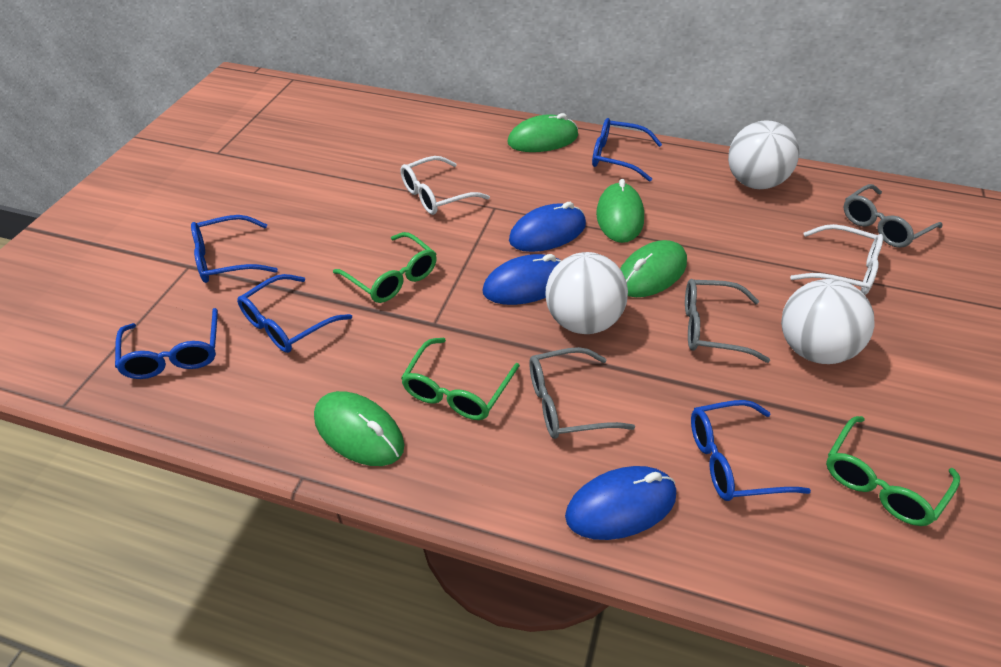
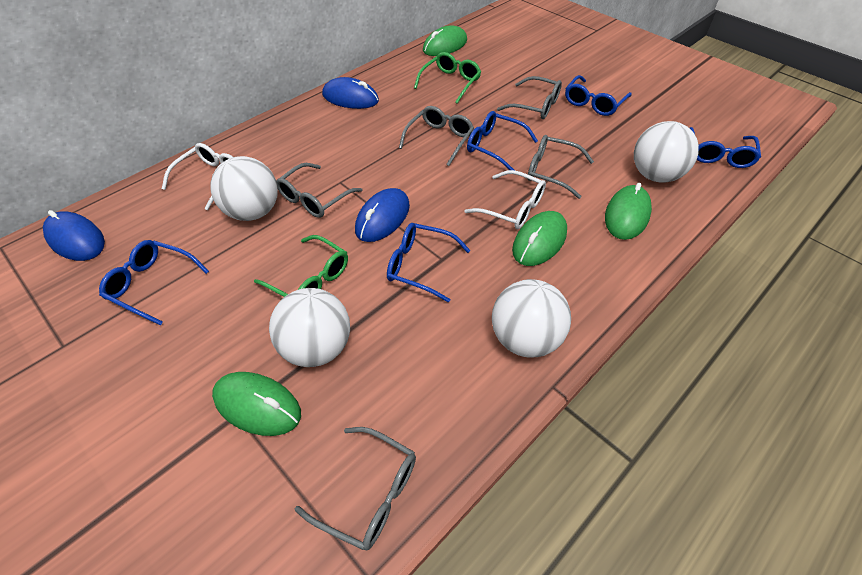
green glasses: 3 -> 2
grey glasses: 3 -> 5
white ball: 3 -> 4

